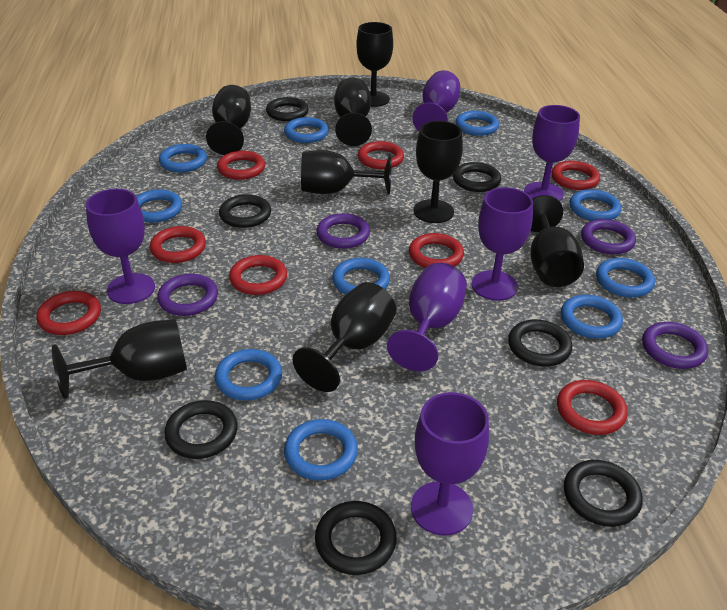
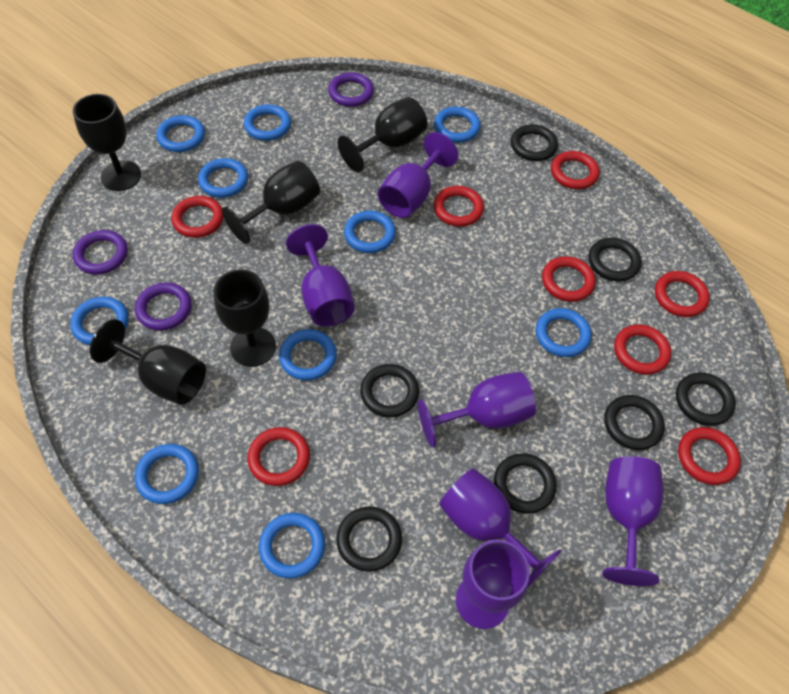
black goblet: 8 -> 5
purple ring: 4 -> 3

